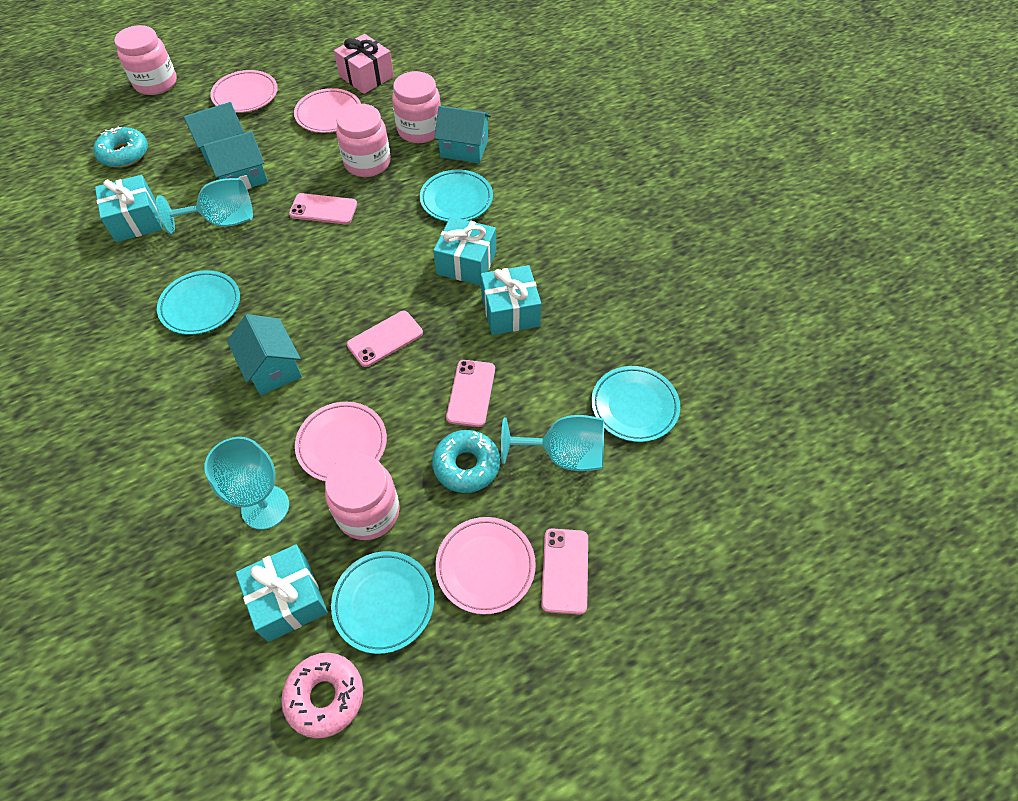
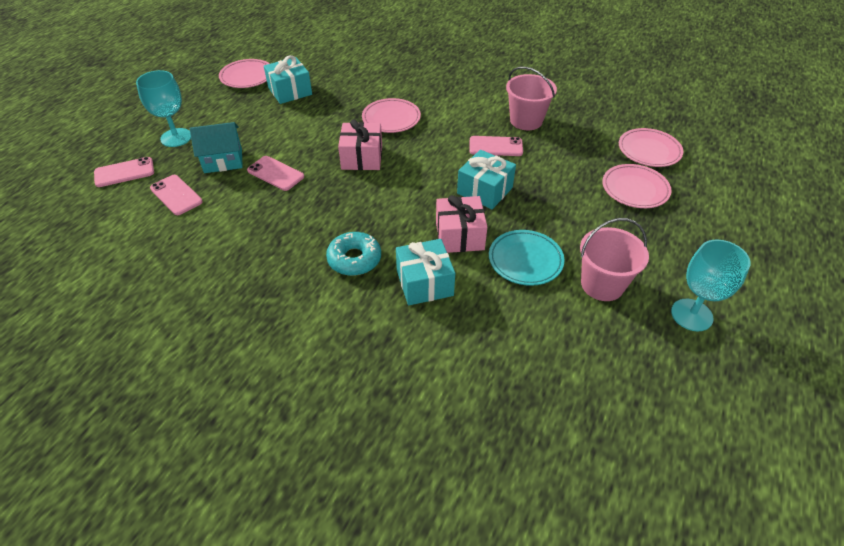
pink bucket: 0 -> 2
pink donut: 1 -> 0
pink gift: 1 -> 2
pink jar: 4 -> 0
turquoise donut: 2 -> 1
turquoise gift: 4 -> 3
turquoise goblet: 3 -> 2
turquoise house: 4 -> 1
turquoise plate: 4 -> 1

